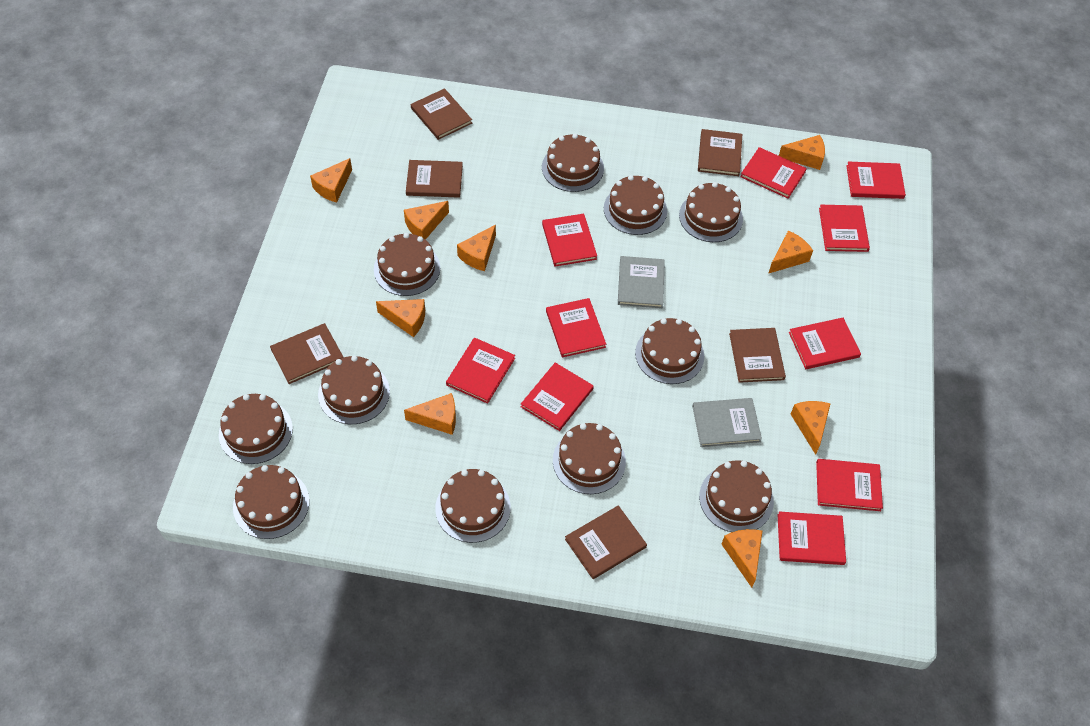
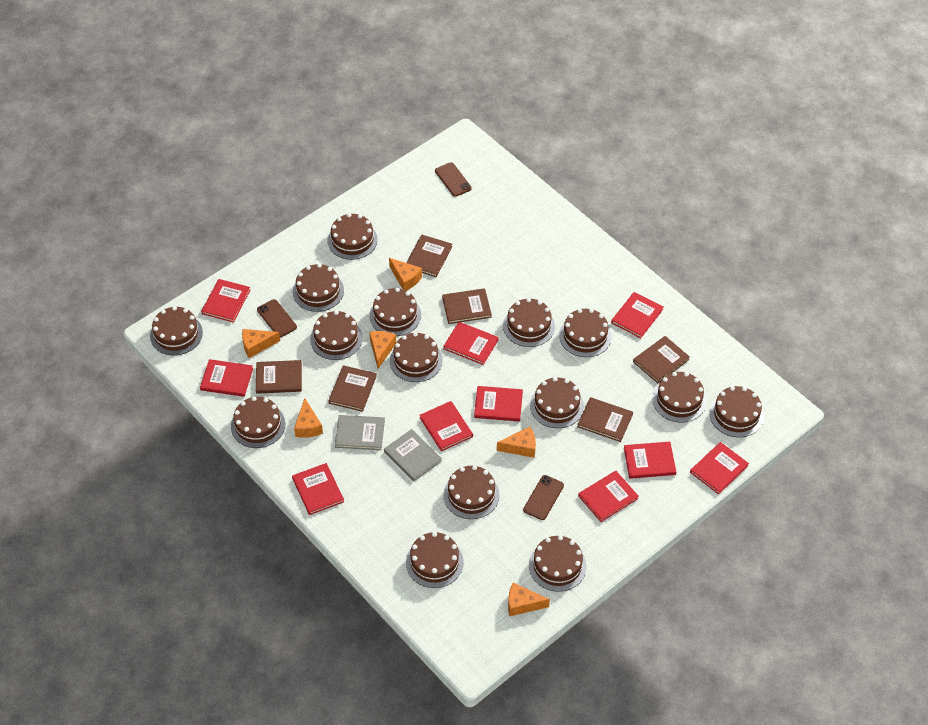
brown cake: 11 -> 15
brown phone: 0 -> 3
orange cheese: 9 -> 6

